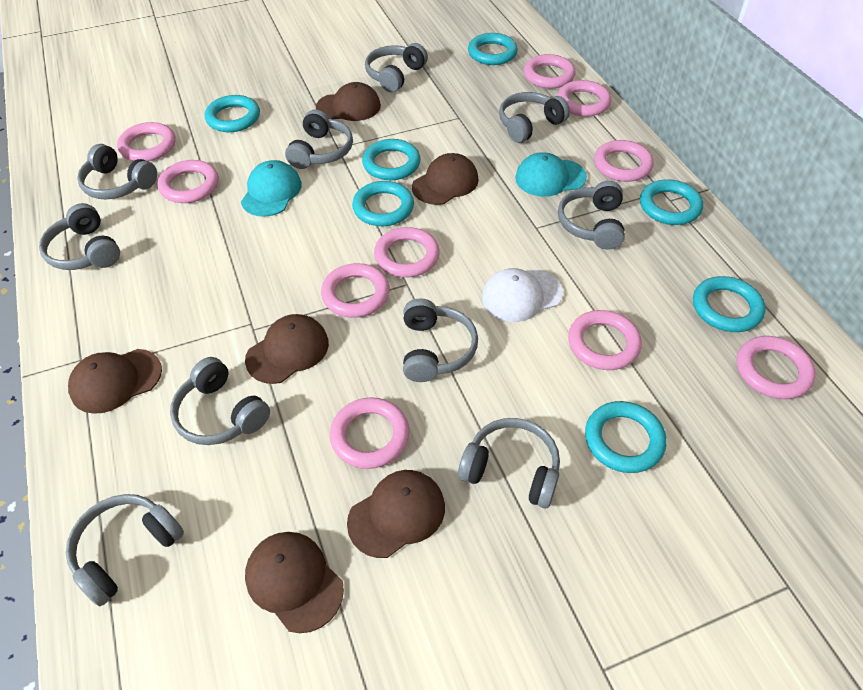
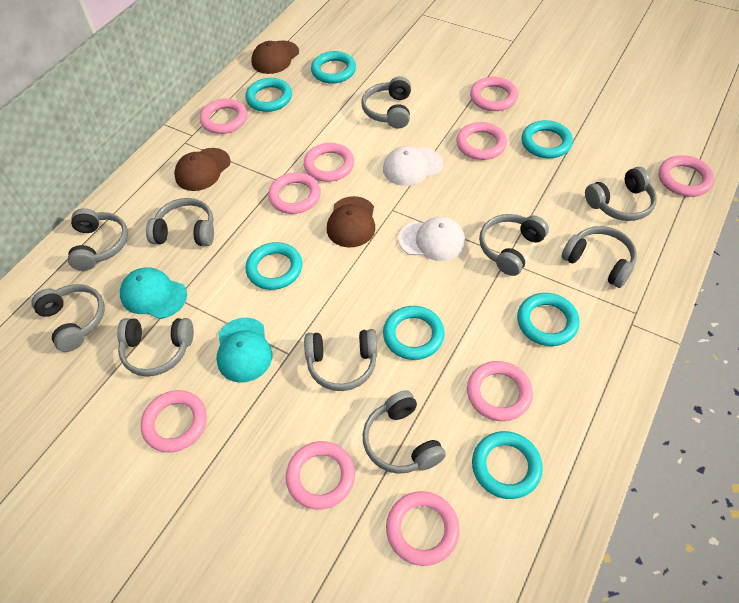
brown cap: 6 -> 3
white cap: 1 -> 2

